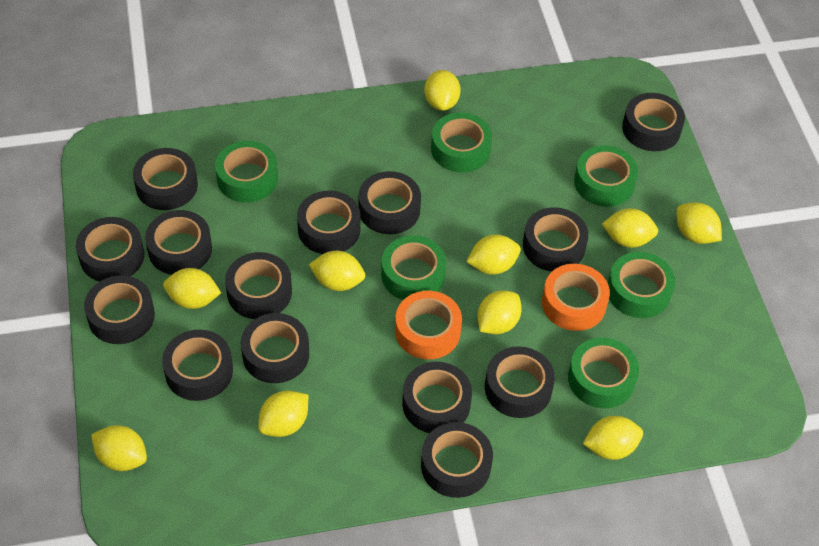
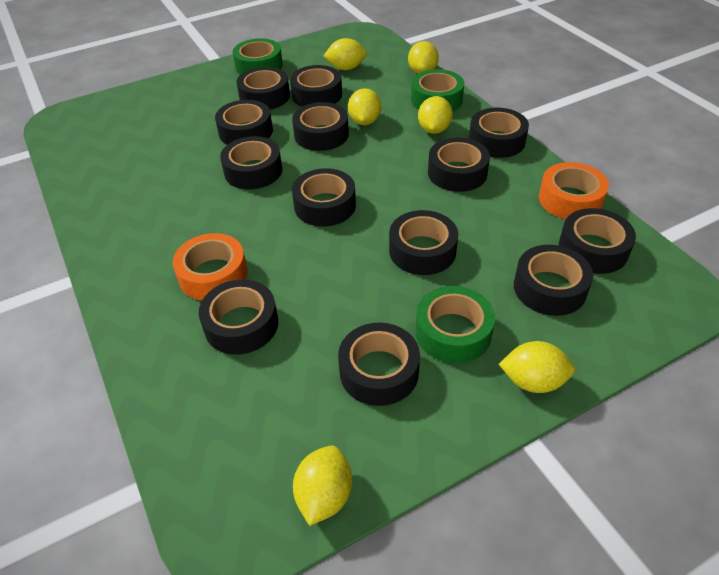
black tape: 14 -> 13
green tape: 6 -> 3
yellow lemon: 10 -> 6

